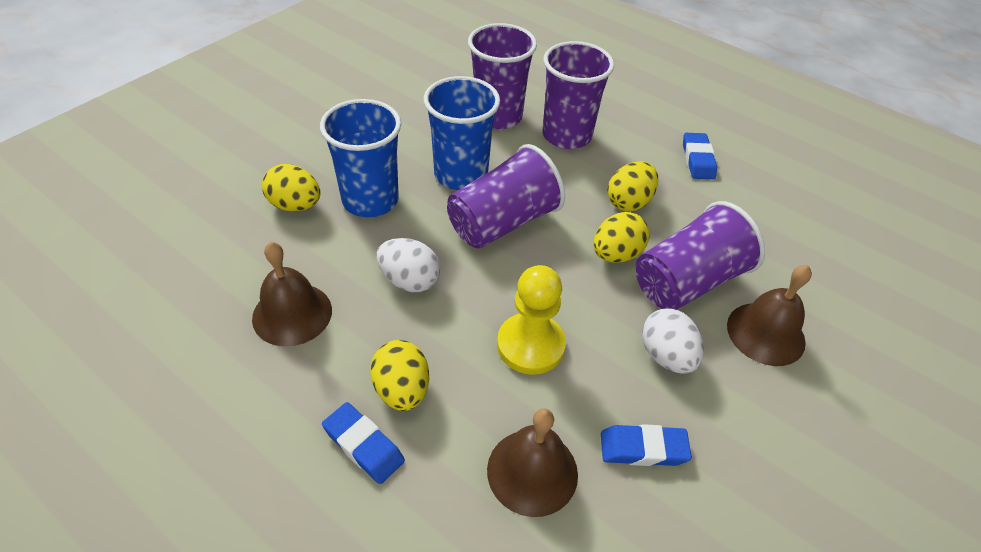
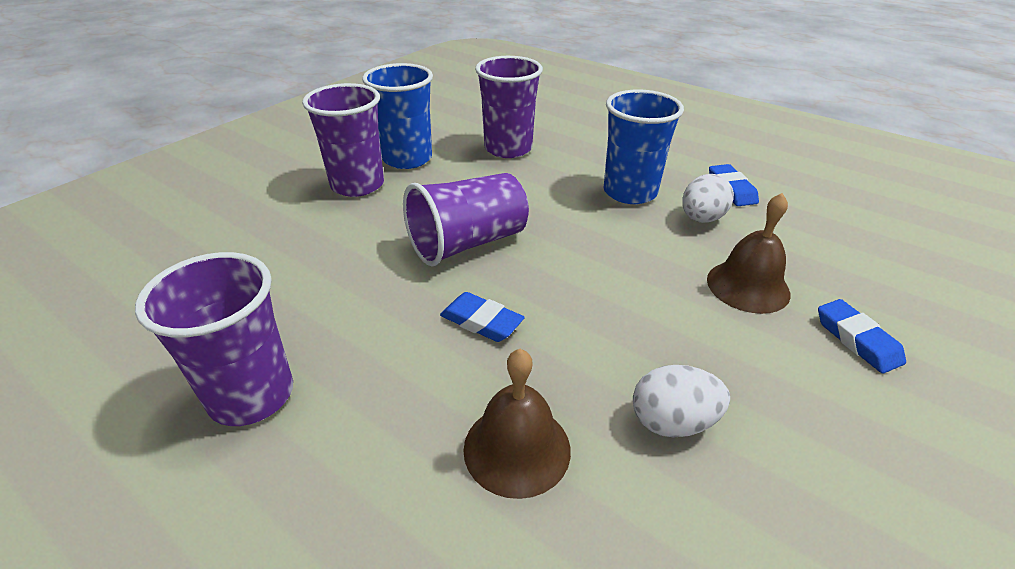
brown bell: 3 -> 2
yellow egg: 4 -> 0
yellow pawn: 1 -> 0

